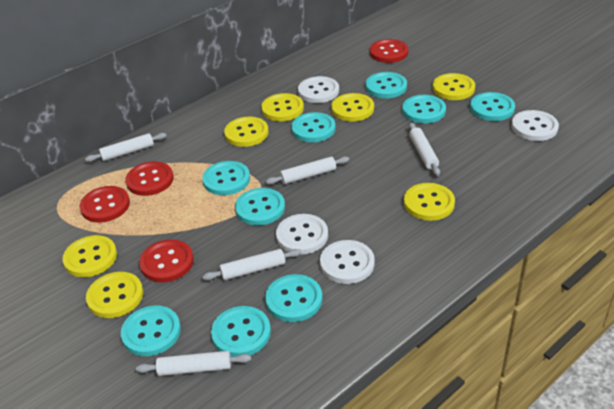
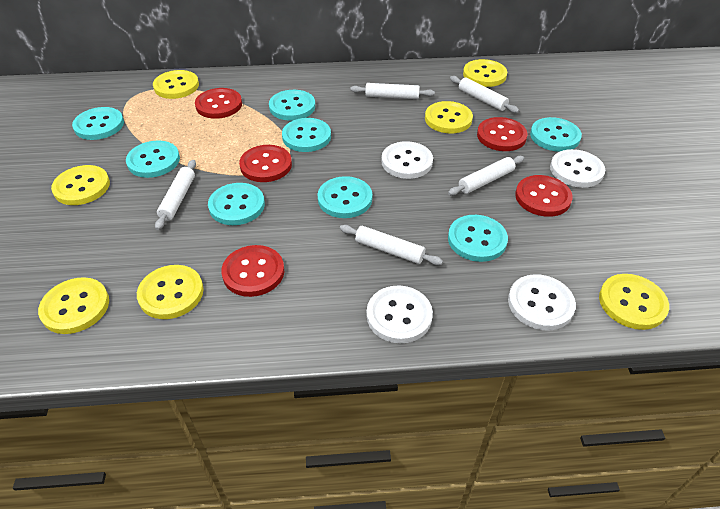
red button: 4 -> 5
turquoise button: 9 -> 8

